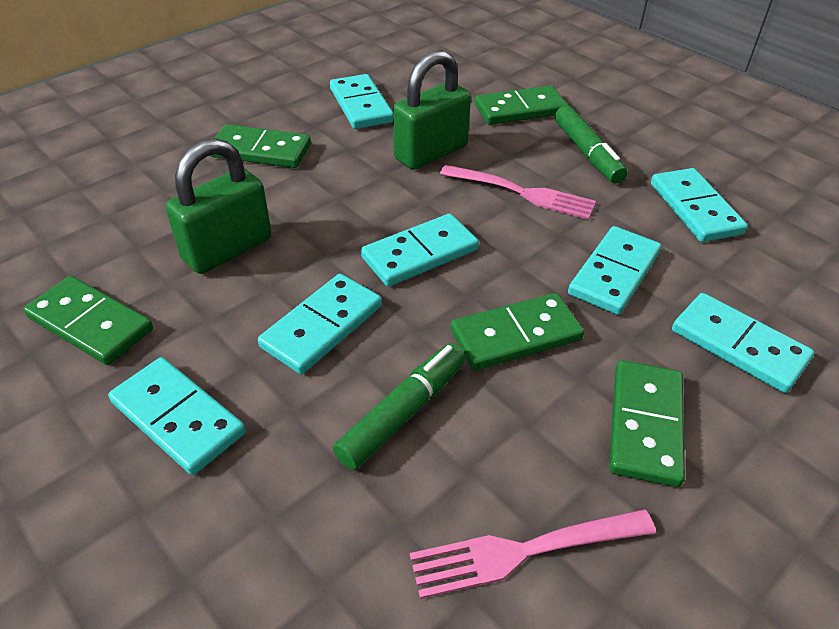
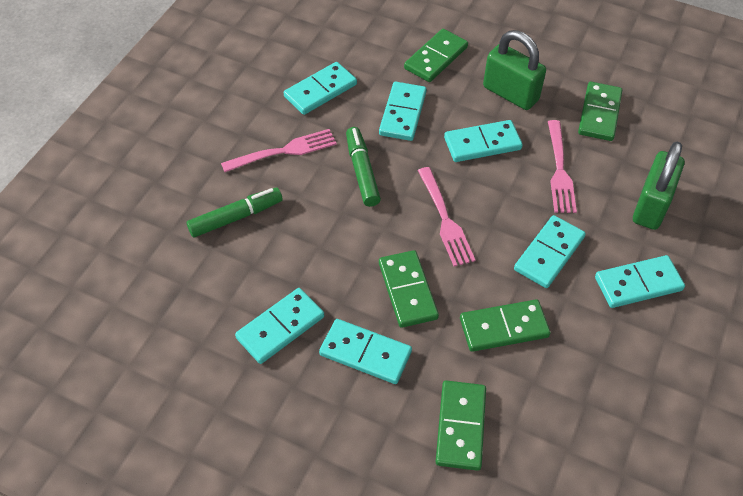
pink fork: 2 -> 3

